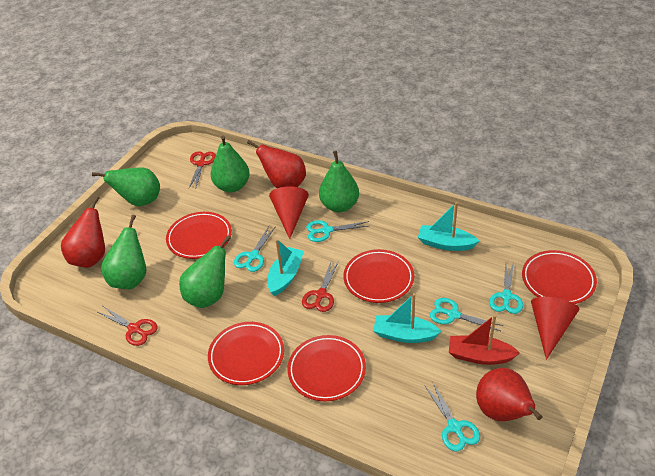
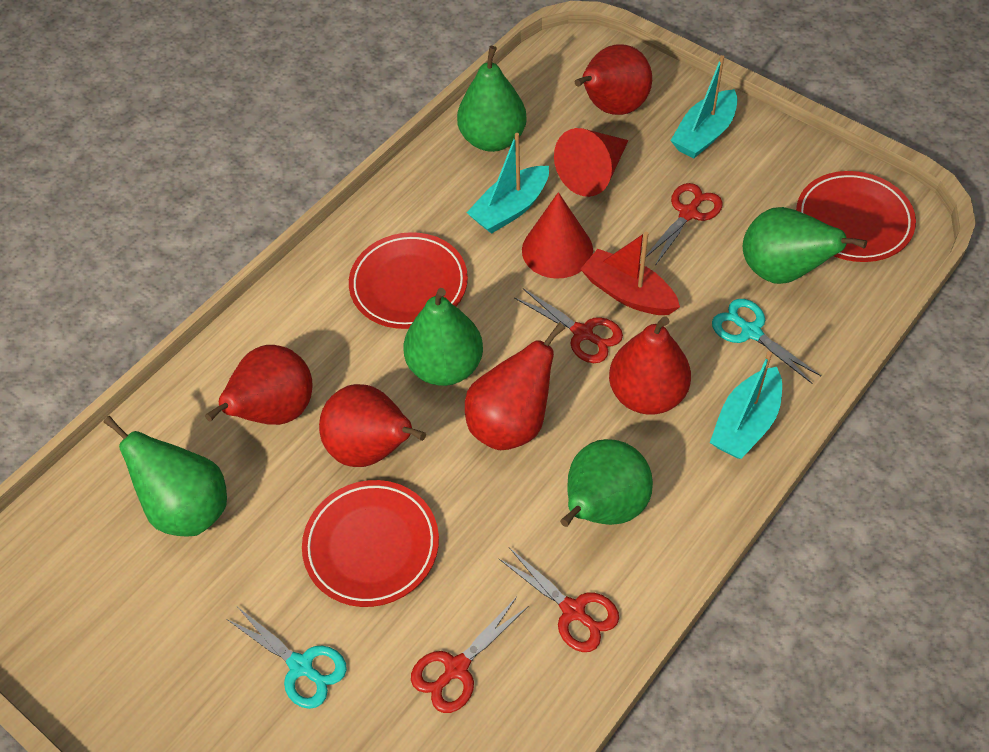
red pear: 3 -> 5
red plate: 5 -> 3
red scissors: 3 -> 4
turquoise scissors: 5 -> 2

